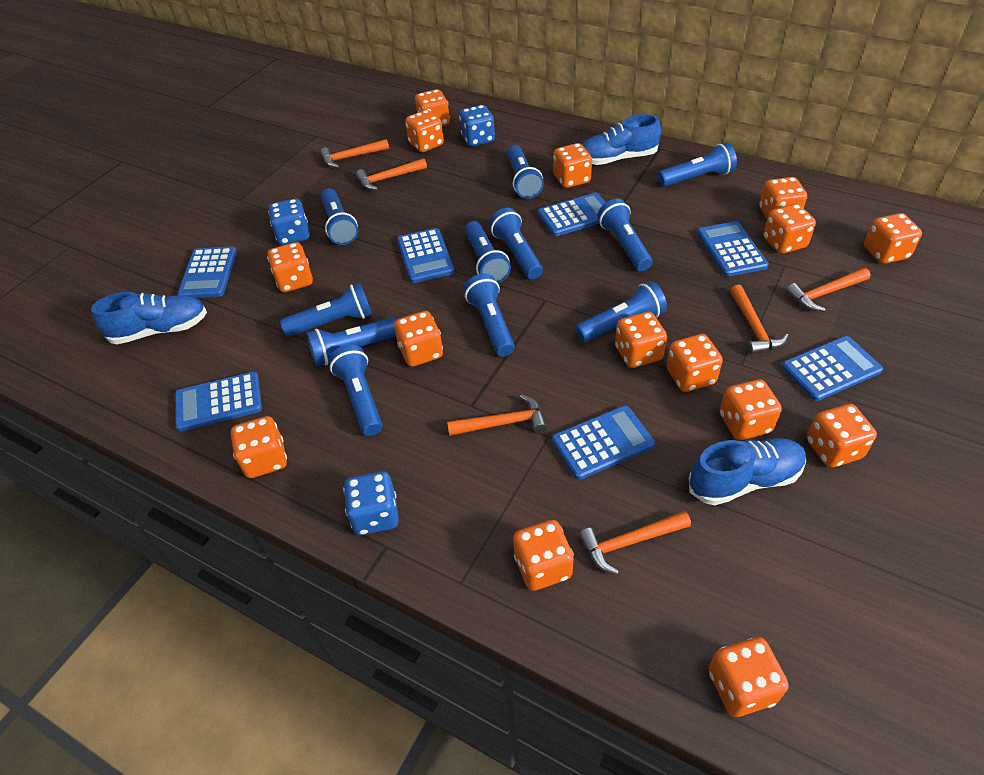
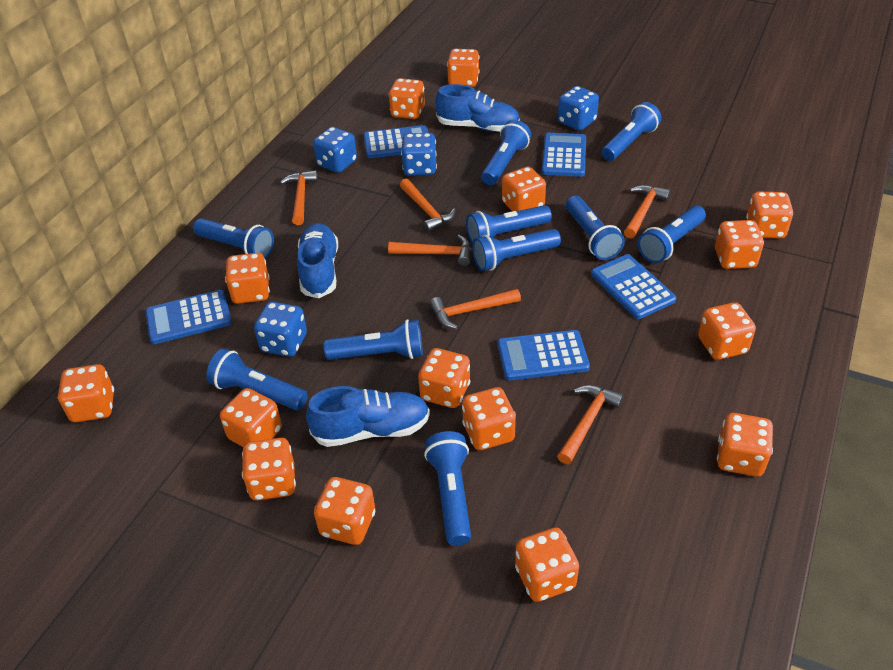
blue calculator: 7 -> 5
blue dice: 3 -> 4
blue flashlight: 11 -> 10

